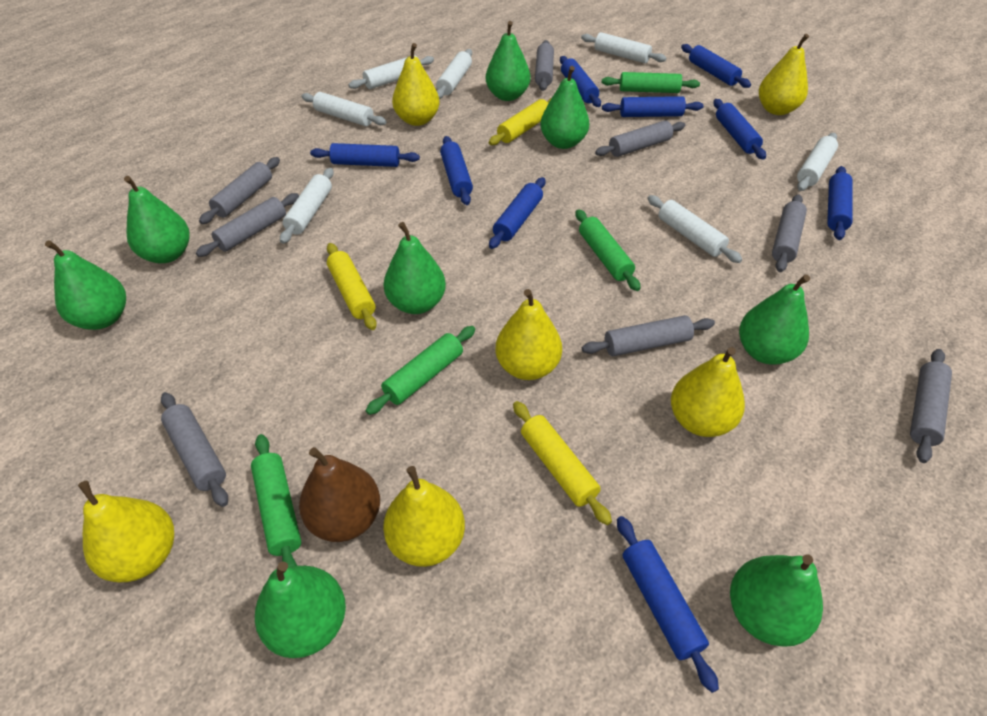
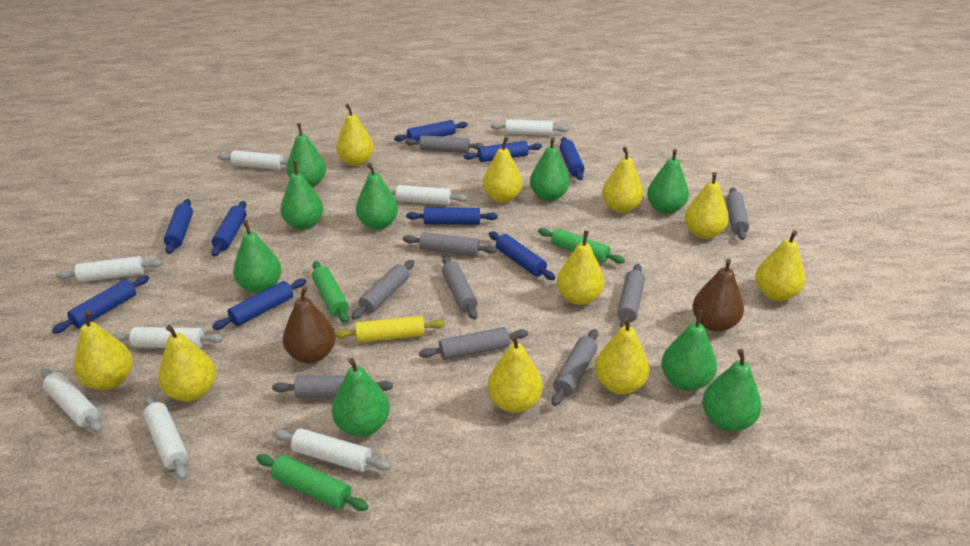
brown pear: 1 -> 2
green pear: 8 -> 9
green rolling pin: 4 -> 3
grey rolling pin: 8 -> 9
white rolling pin: 7 -> 8
yellow pear: 6 -> 10
yellow rolling pin: 3 -> 1

